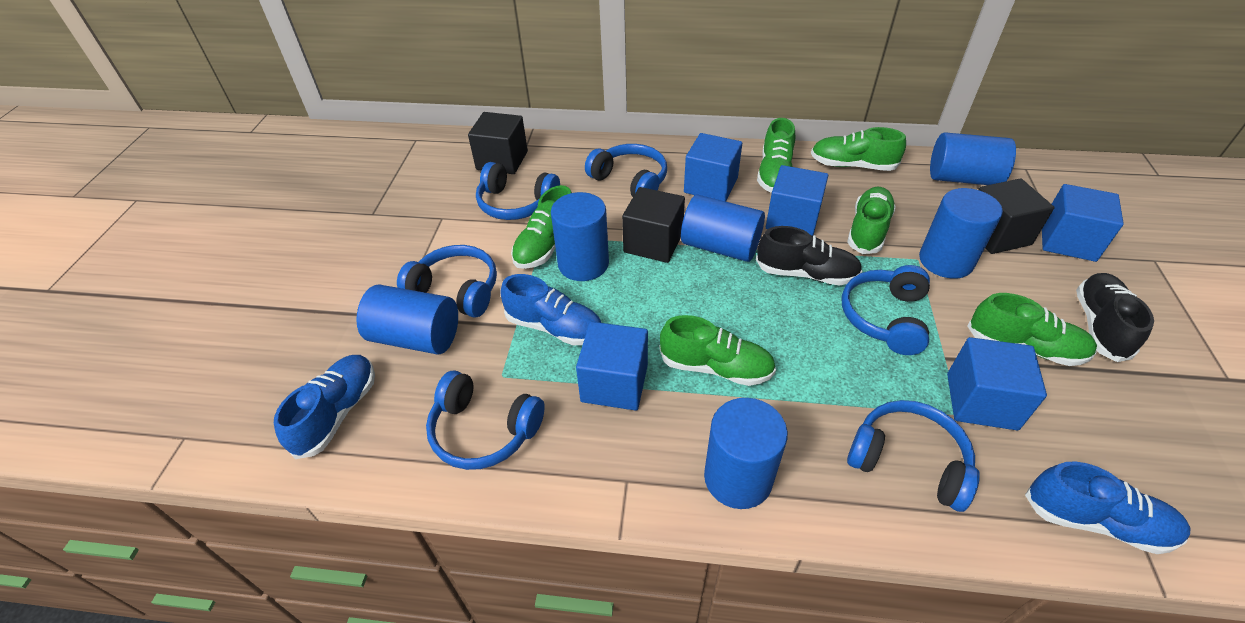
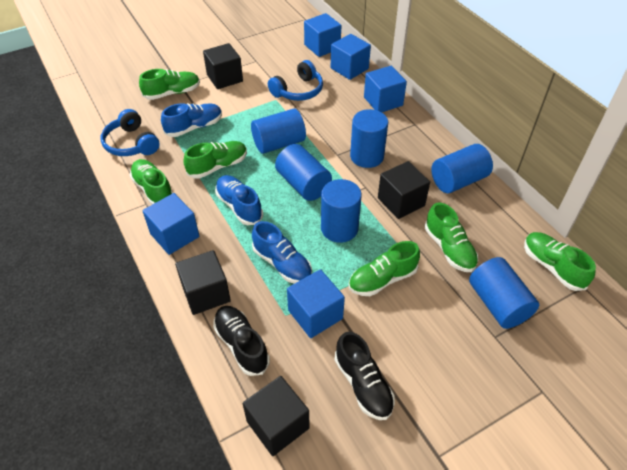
black cube: 3 -> 4
blue headphones: 6 -> 2

